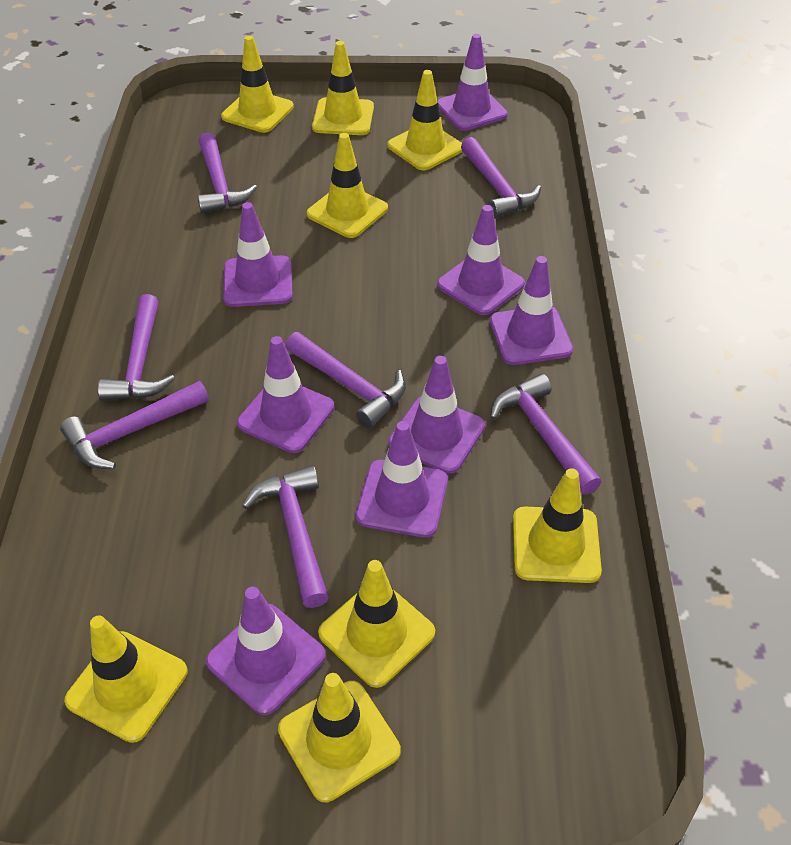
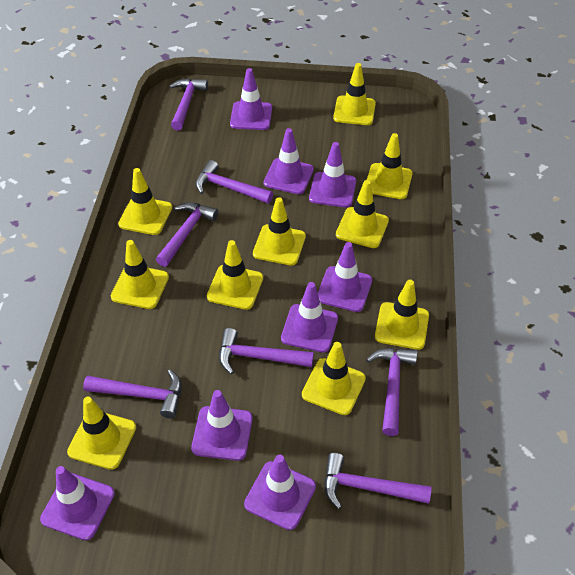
yellow traffic cone: 8 -> 10

